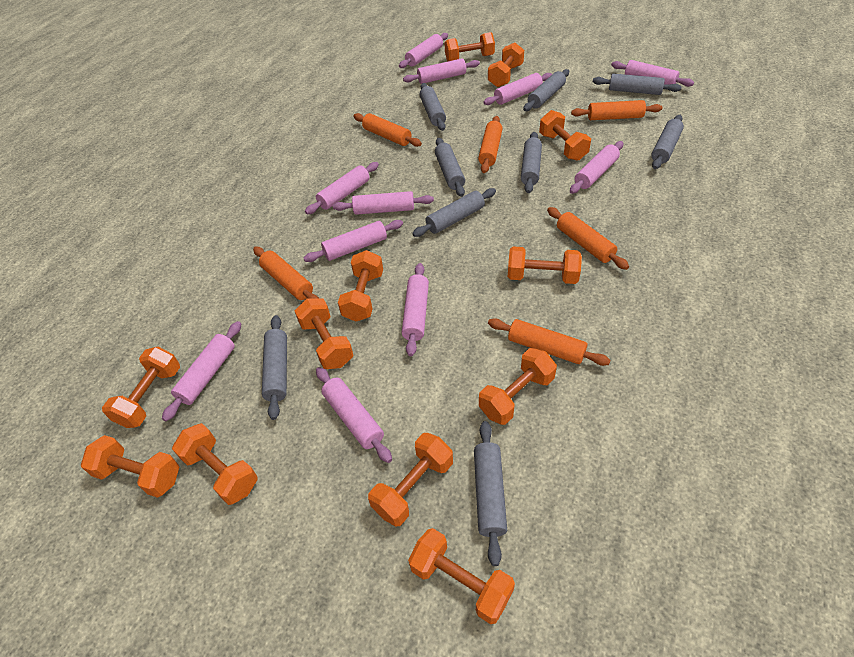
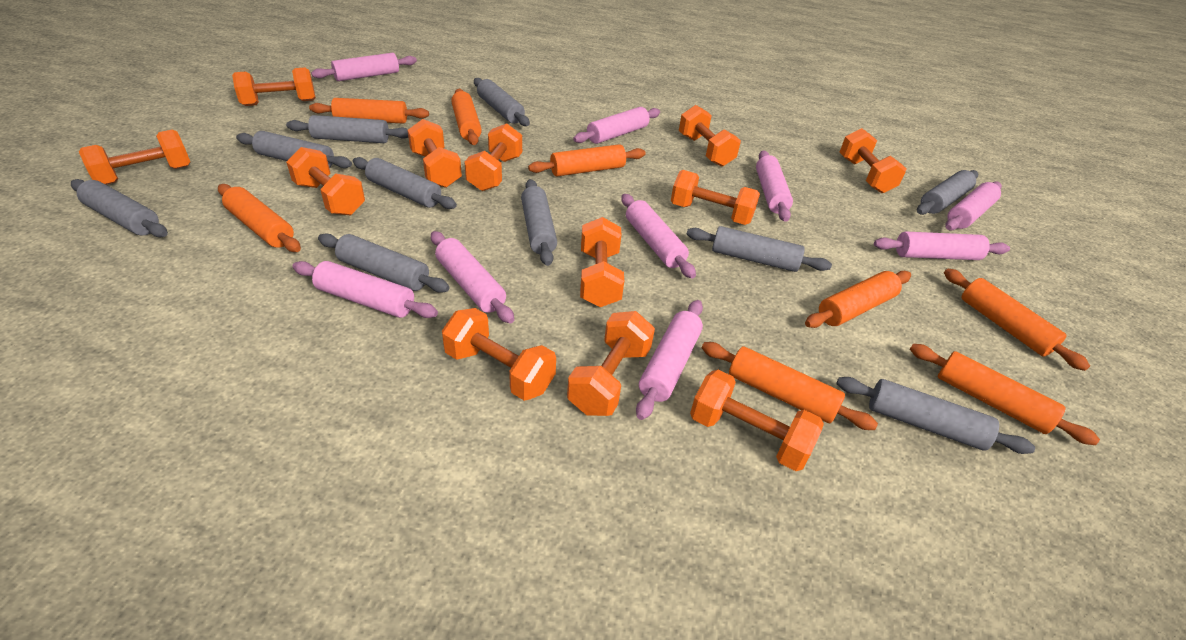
grey rolling pin: 9 -> 10
orange rolling pin: 6 -> 8
pink rolling pin: 11 -> 9

